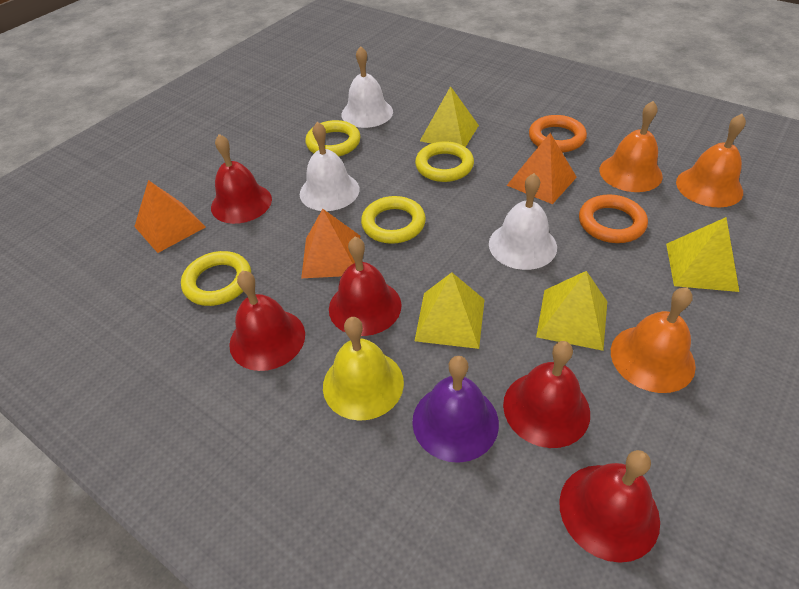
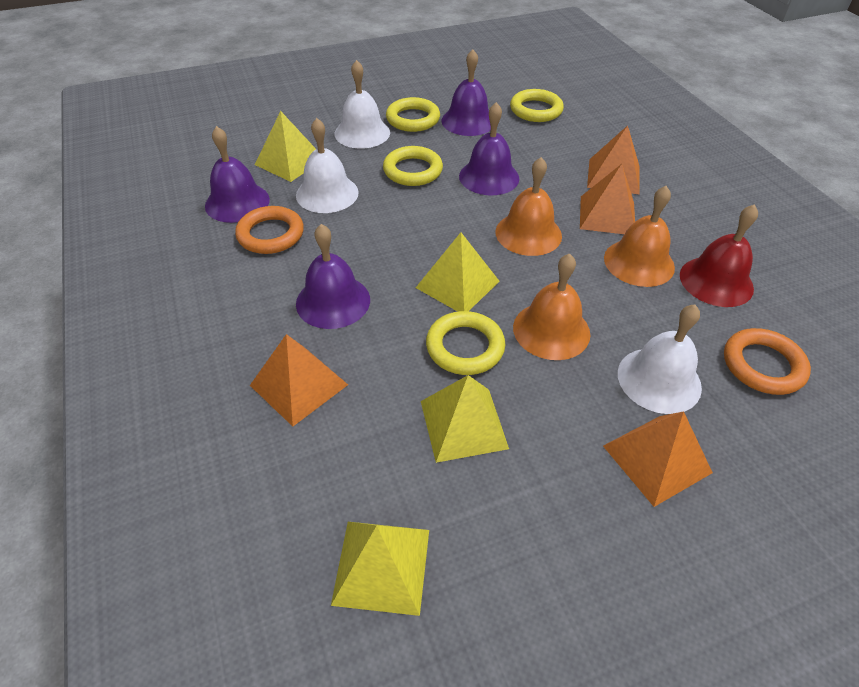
orange pyramid: 3 -> 4
purple bell: 1 -> 4
red bell: 5 -> 1
yellow bell: 1 -> 0

